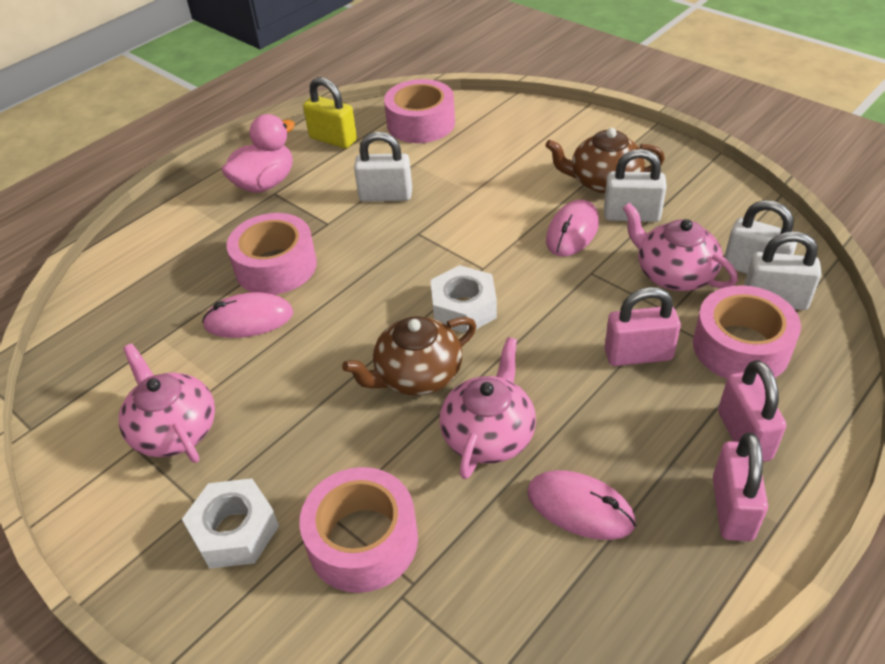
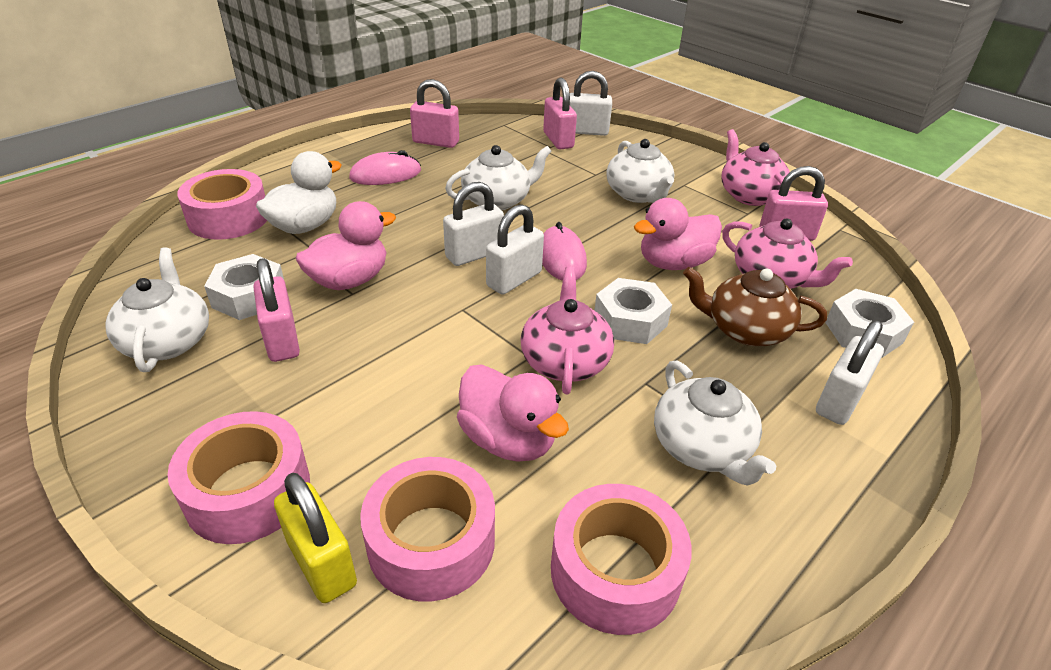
brown teapot: 2 -> 1
pink duck: 1 -> 3
pink mouse: 3 -> 2
pink padlock: 3 -> 4
white duck: 0 -> 1
white nut: 2 -> 3
white teapot: 0 -> 4

